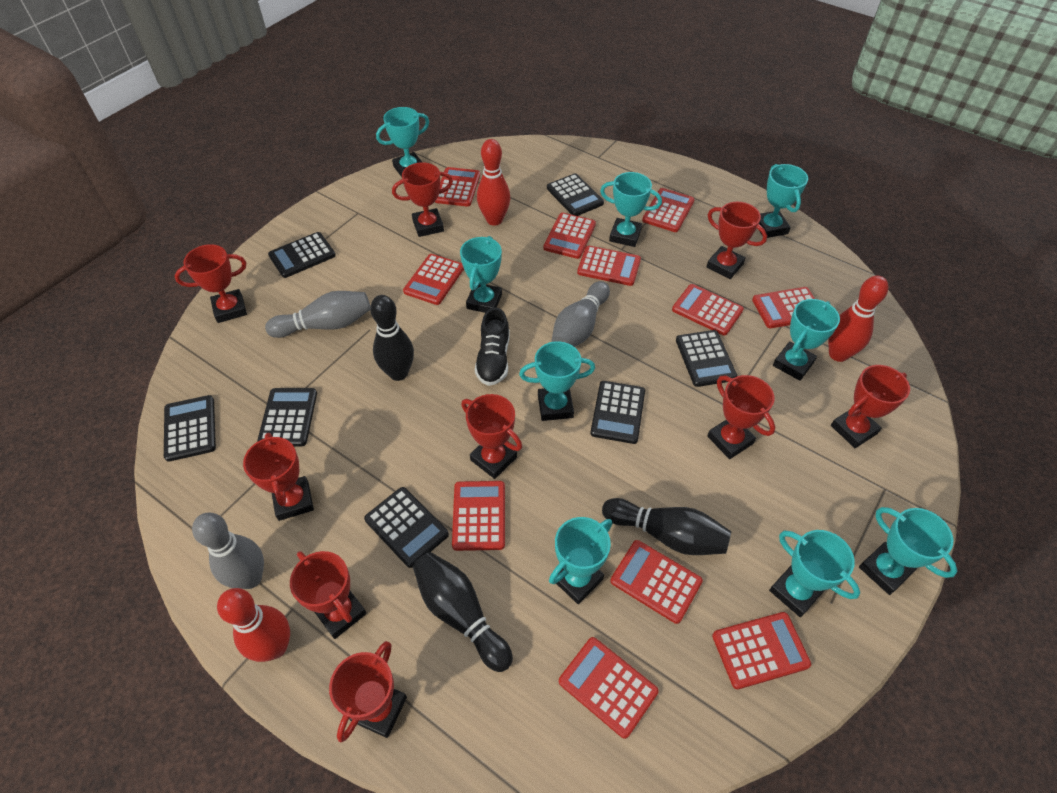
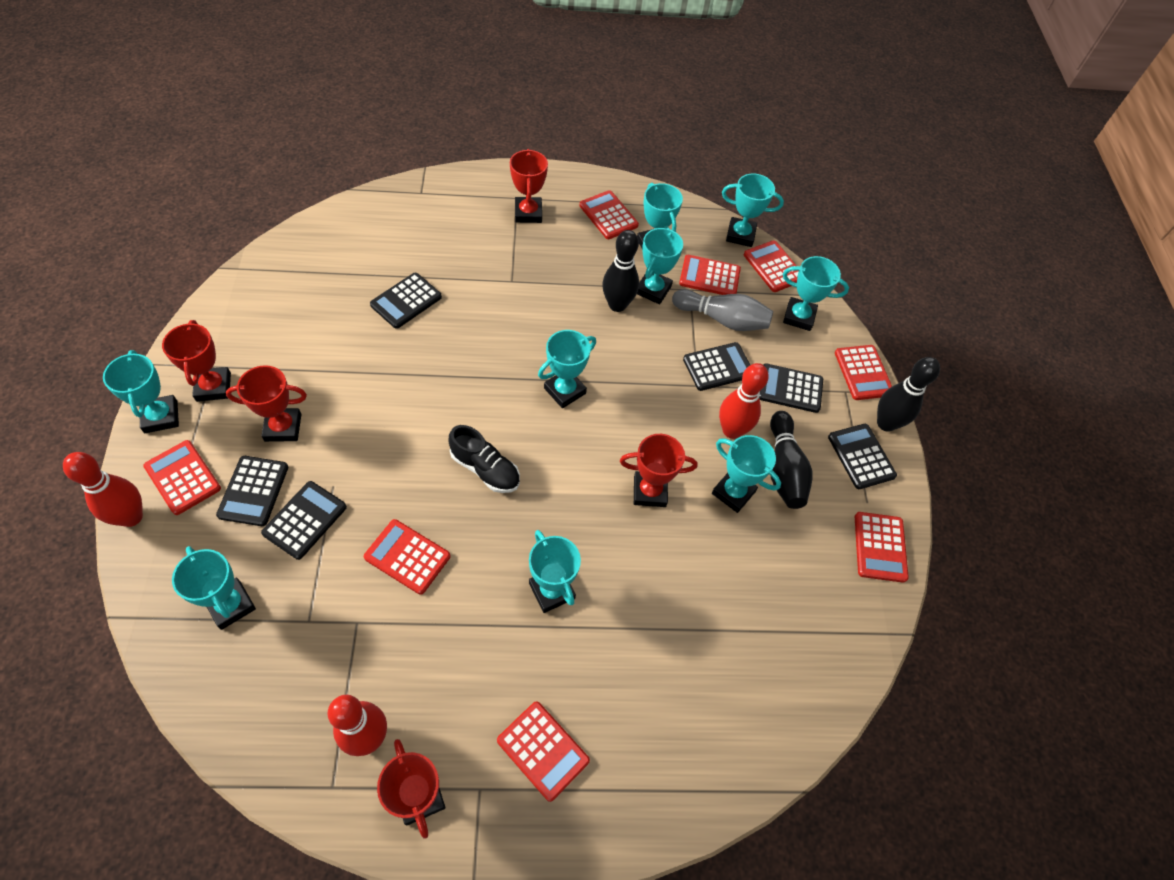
black calculator: 7 -> 6
grey bowling pin: 3 -> 1
red calculator: 11 -> 8
red trophy: 9 -> 5

